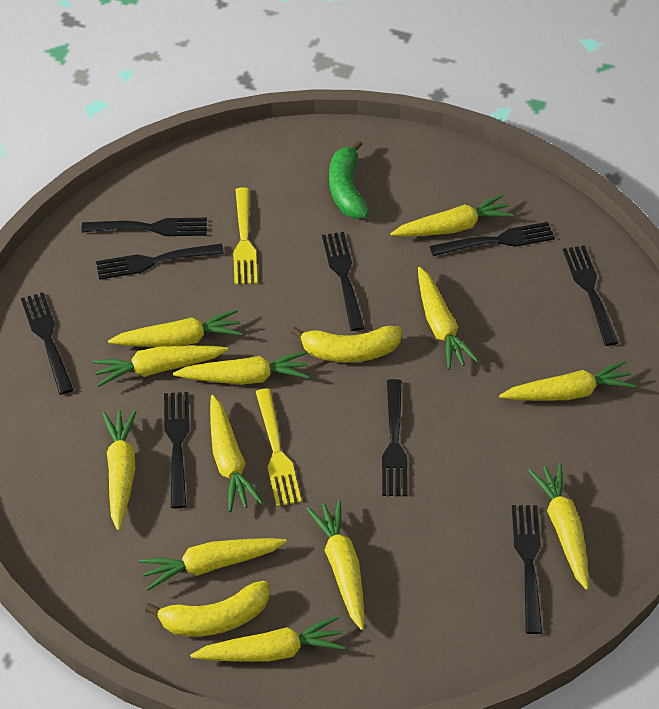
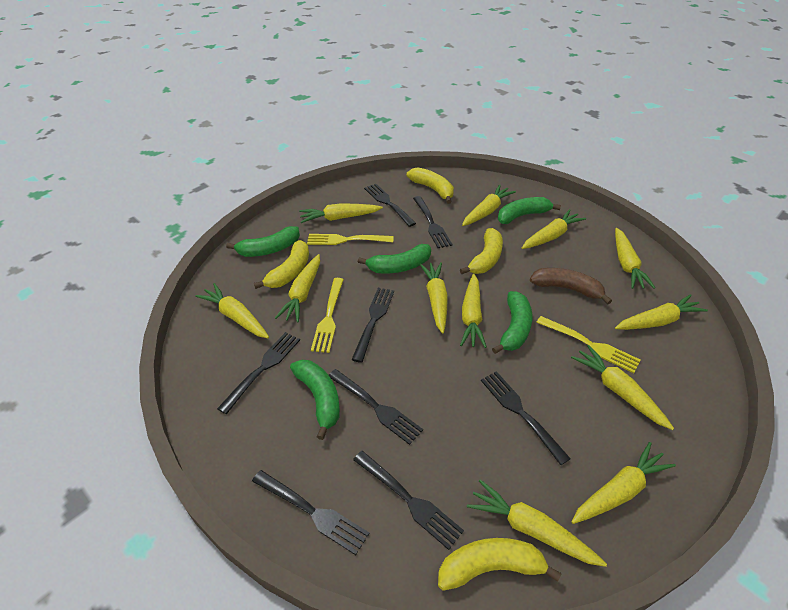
black fork: 9 -> 8
brown banana: 0 -> 1
green banana: 1 -> 5
yellow banana: 2 -> 4
yellow fork: 2 -> 3

